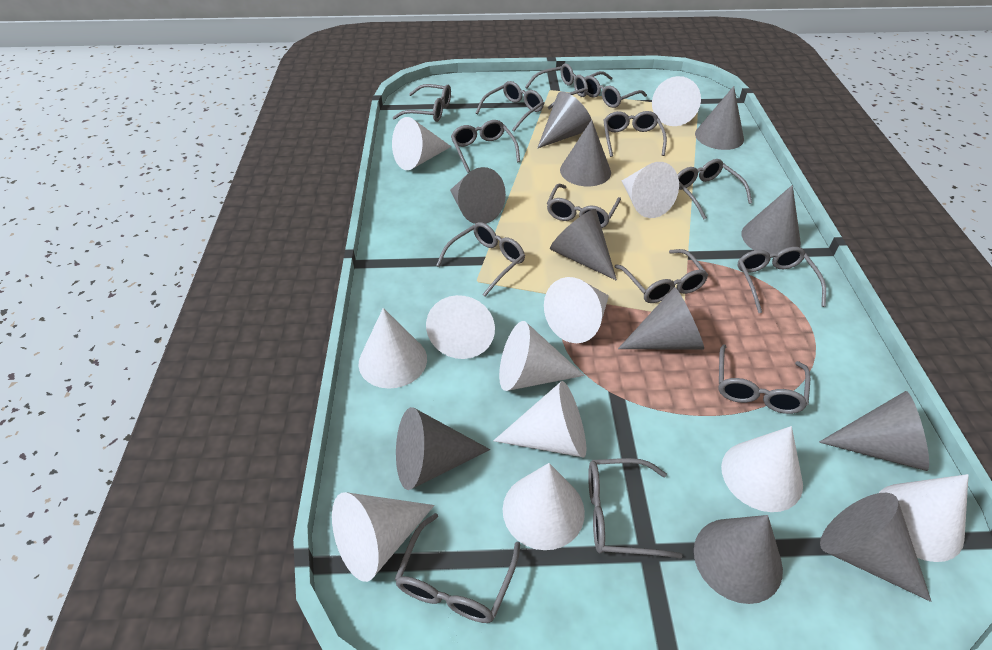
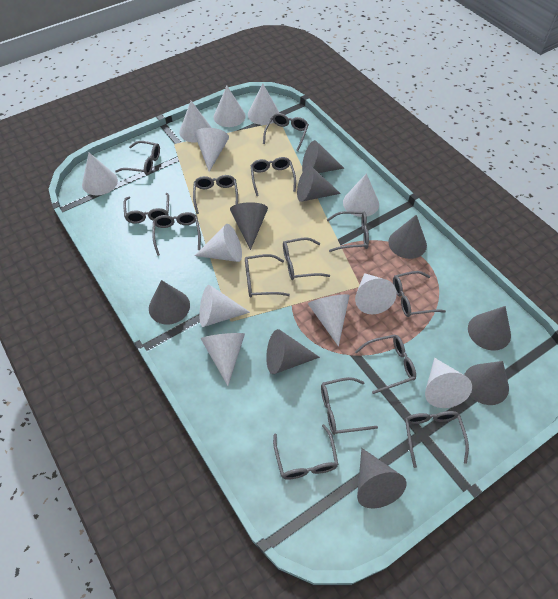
grey cone: 11 -> 9

